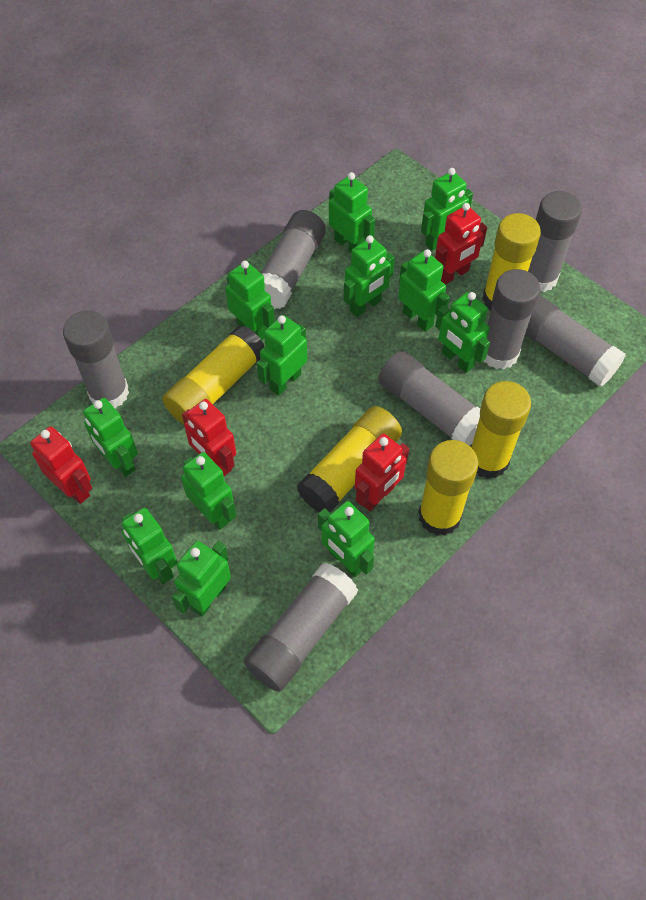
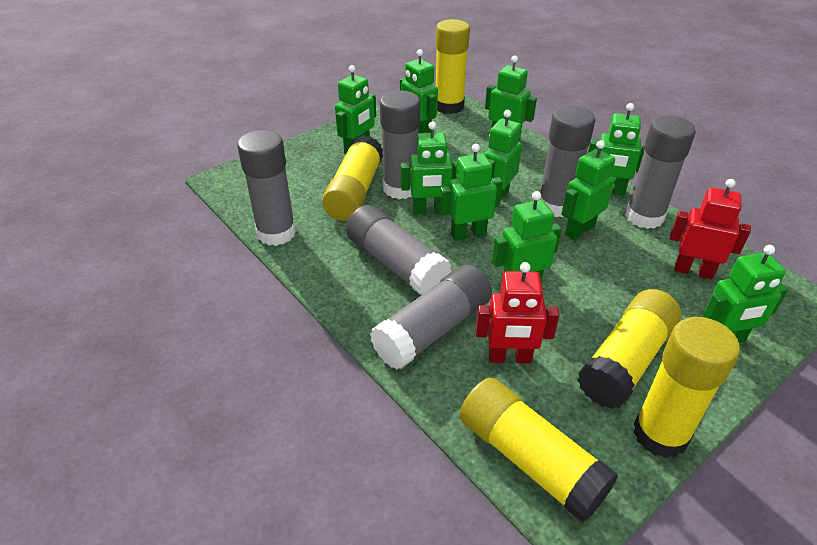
green robot: 12 -> 10
grey glue stick: 7 -> 6
red robot: 4 -> 2

